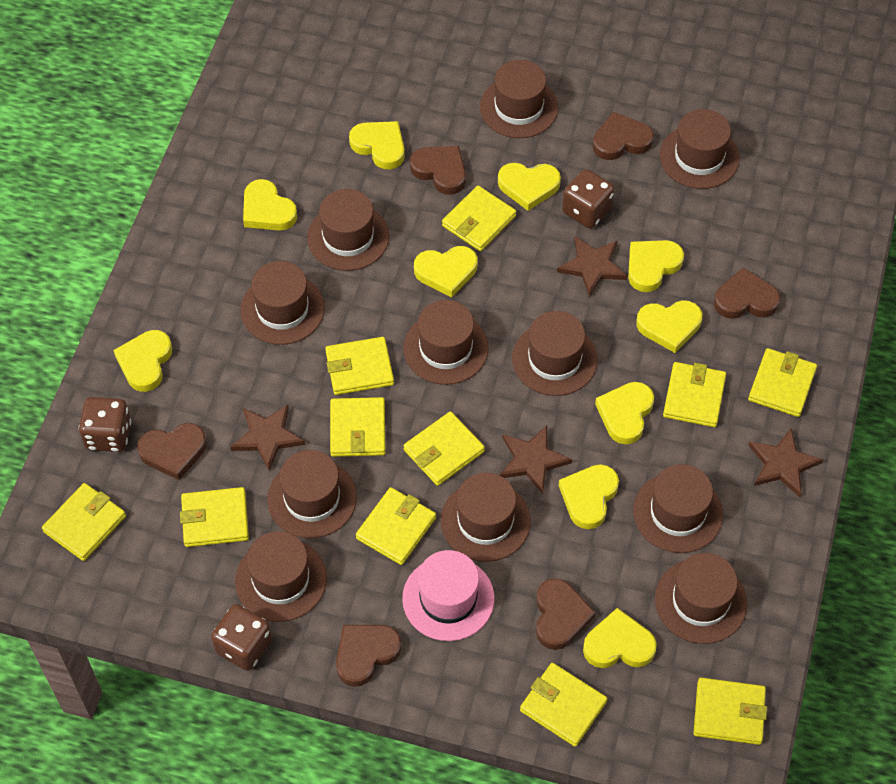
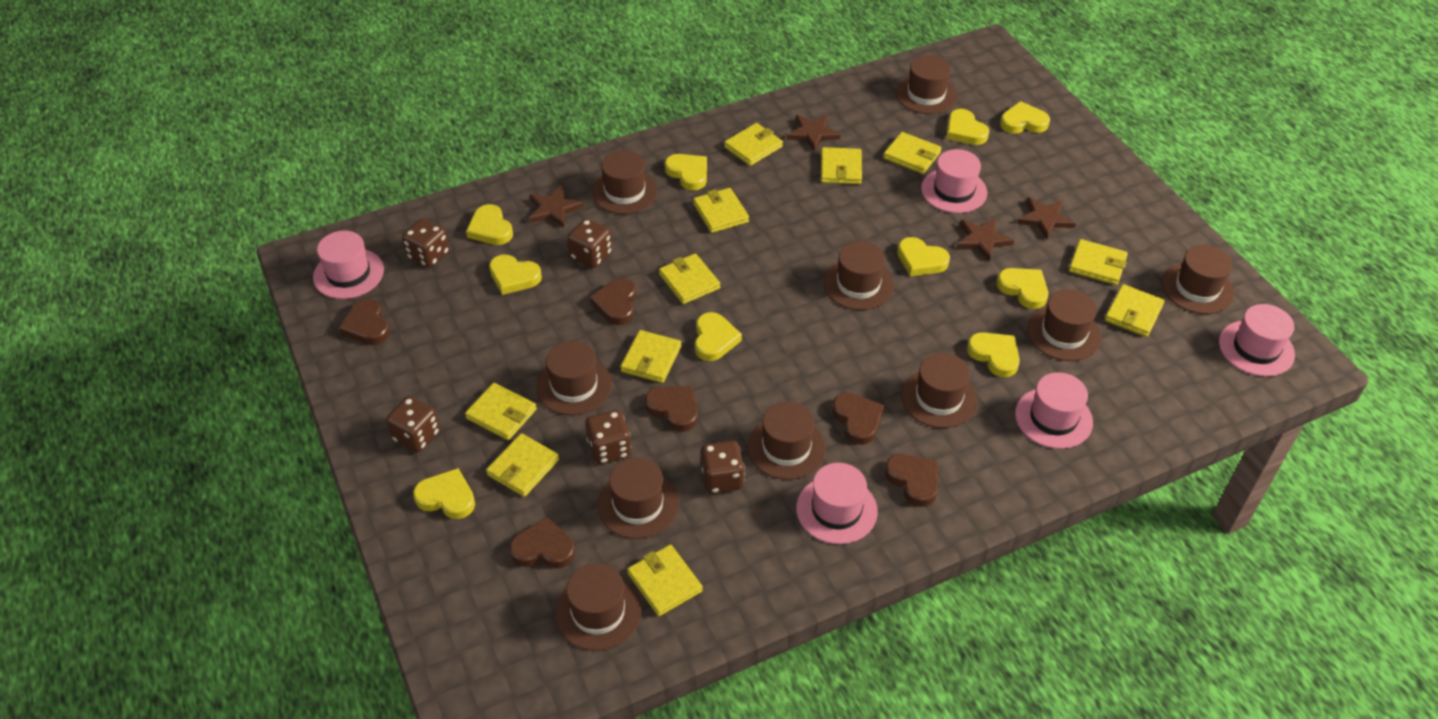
brown dice: 3 -> 5
brown hat: 11 -> 10
pink hat: 1 -> 5

